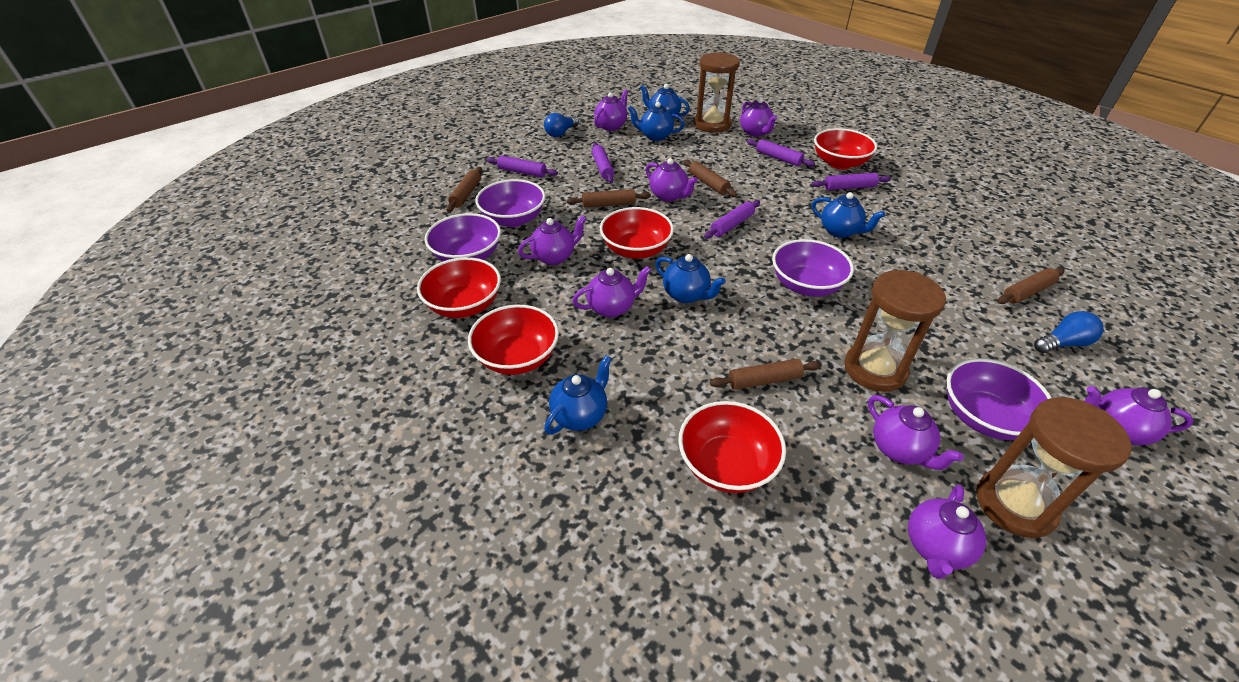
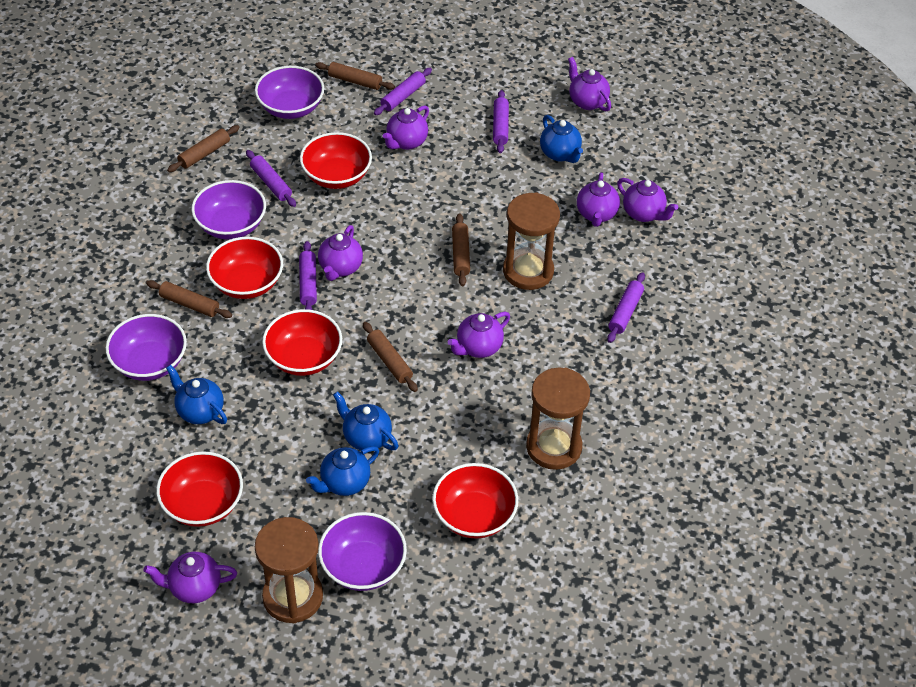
blue light bulb: 2 -> 0
blue teapot: 5 -> 4
purple teapot: 8 -> 7

